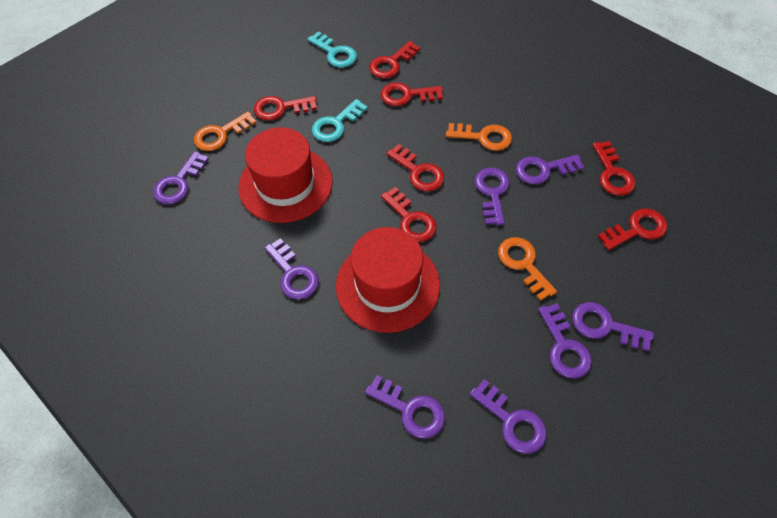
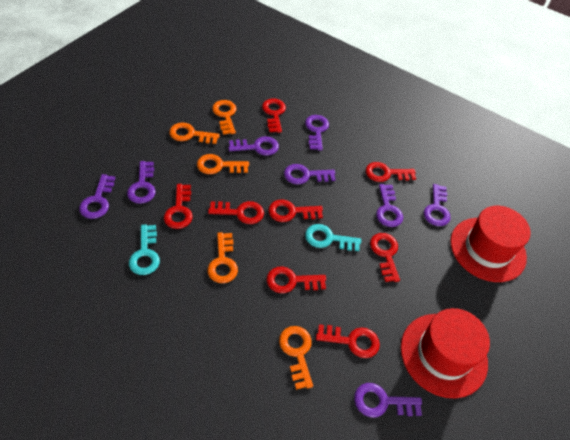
orange key: 3 -> 5
red key: 7 -> 8

